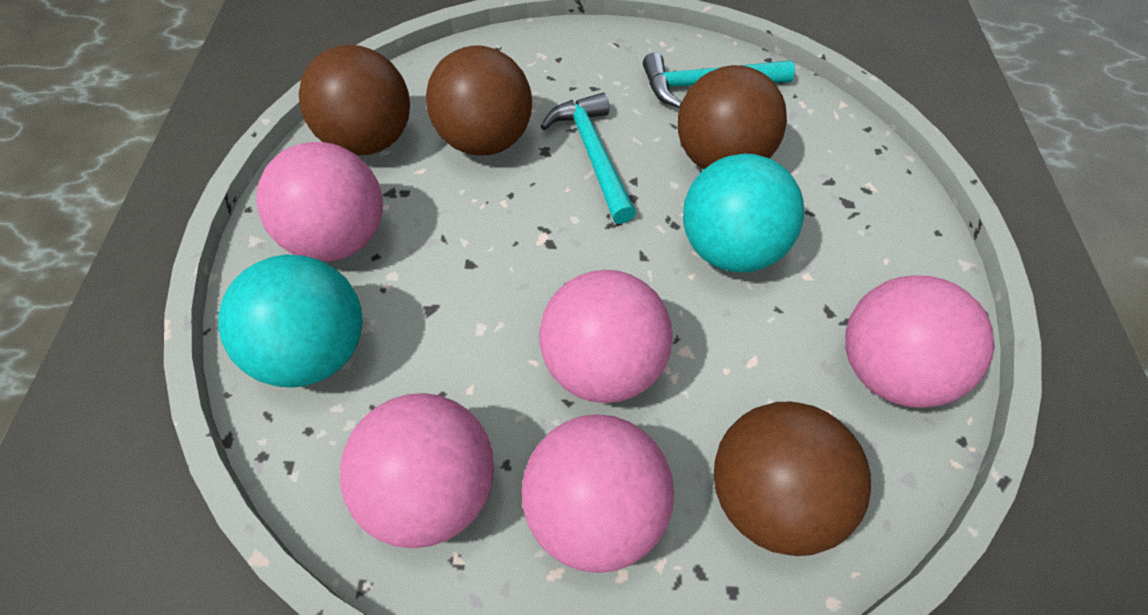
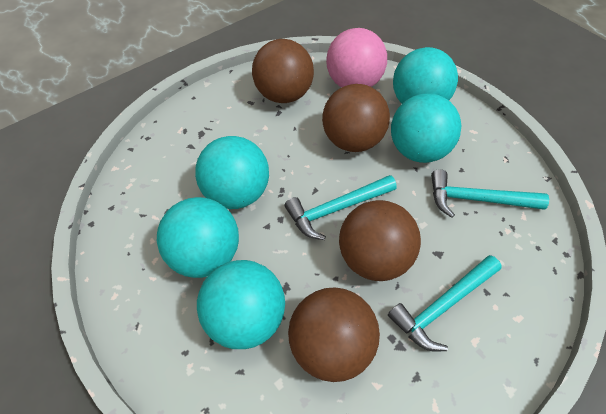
pink ball: 5 -> 1
turquoise ball: 2 -> 5
turquoise hammer: 2 -> 3

